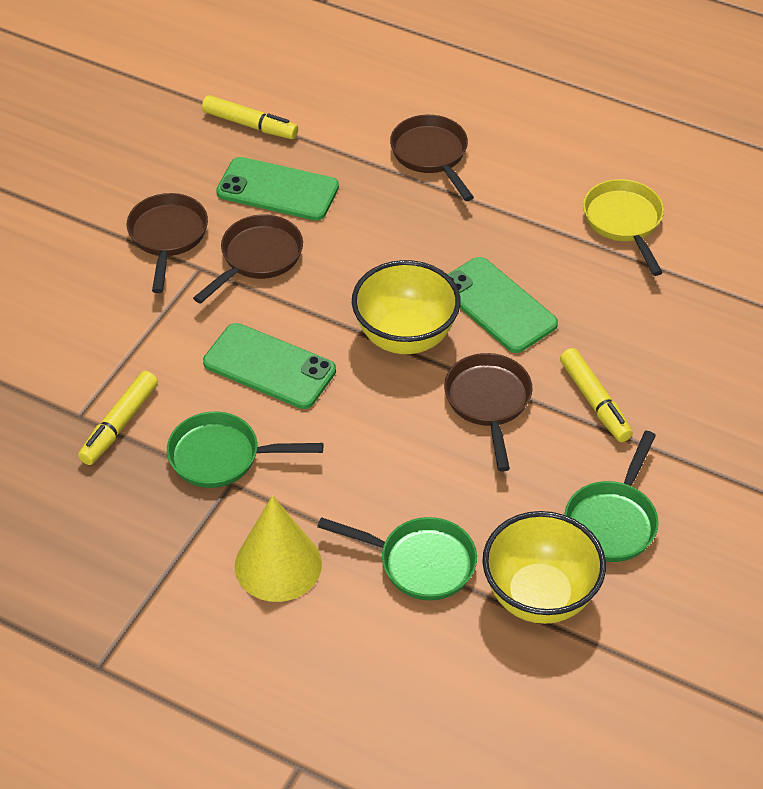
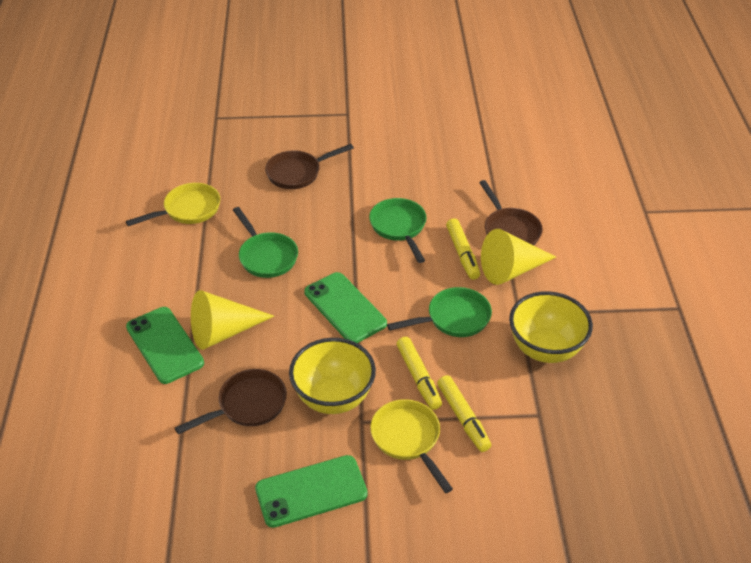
brown pan: 4 -> 3
yellow cone: 1 -> 2
yellow pan: 1 -> 2

